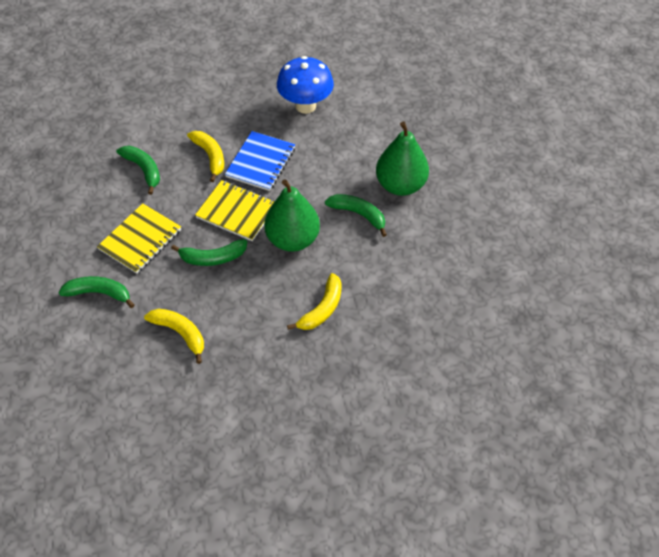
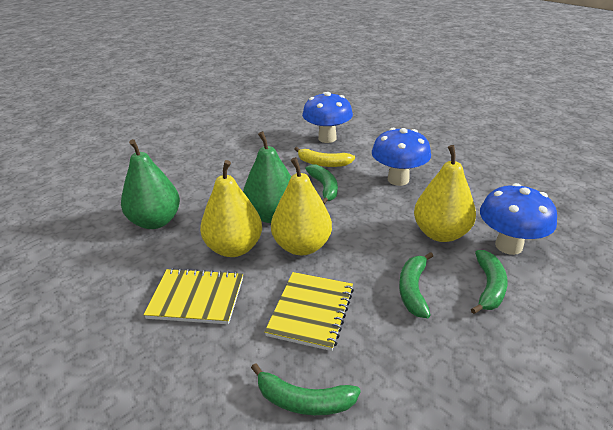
blue mushroom: 1 -> 3
blue notebook: 1 -> 0
yellow banana: 3 -> 1
yellow pear: 0 -> 3

